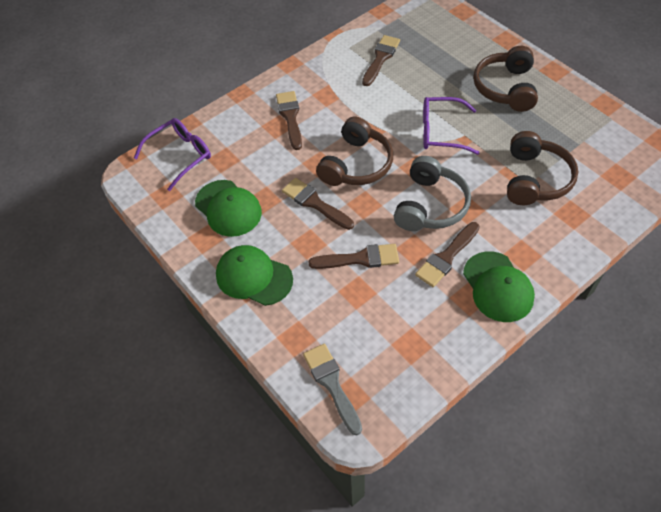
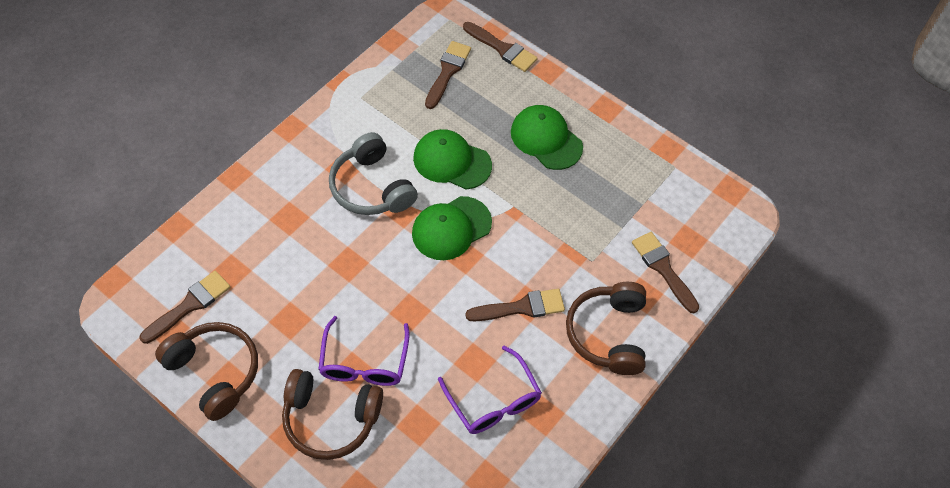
grey brush: 1 -> 0

